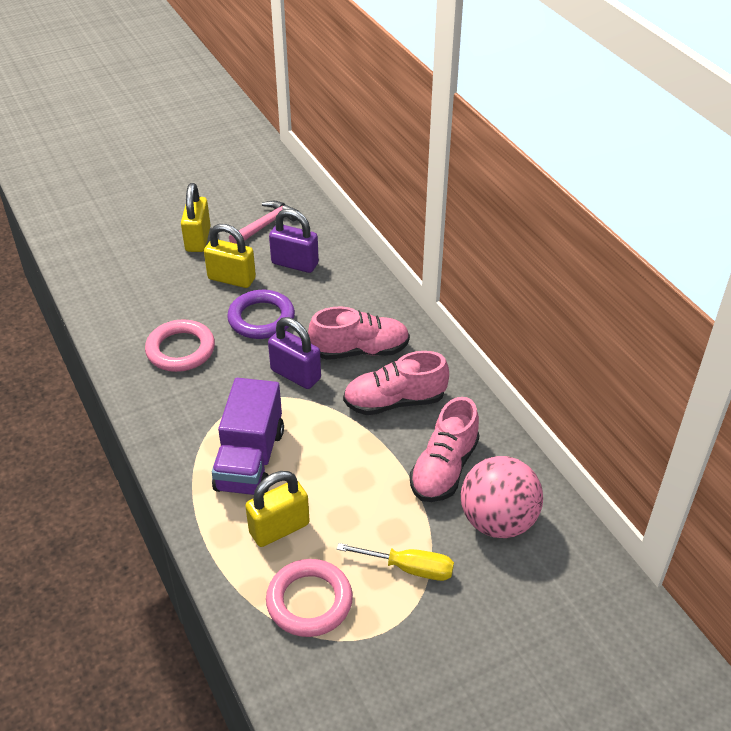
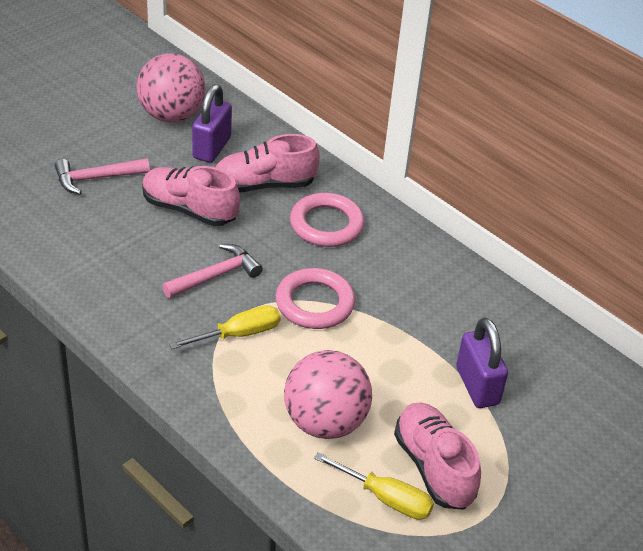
pink ball: 1 -> 2
pink hammer: 1 -> 2
purple ring: 1 -> 0
purple truck: 1 -> 0
yellow padlock: 3 -> 0
yellow screwdriver: 1 -> 2

